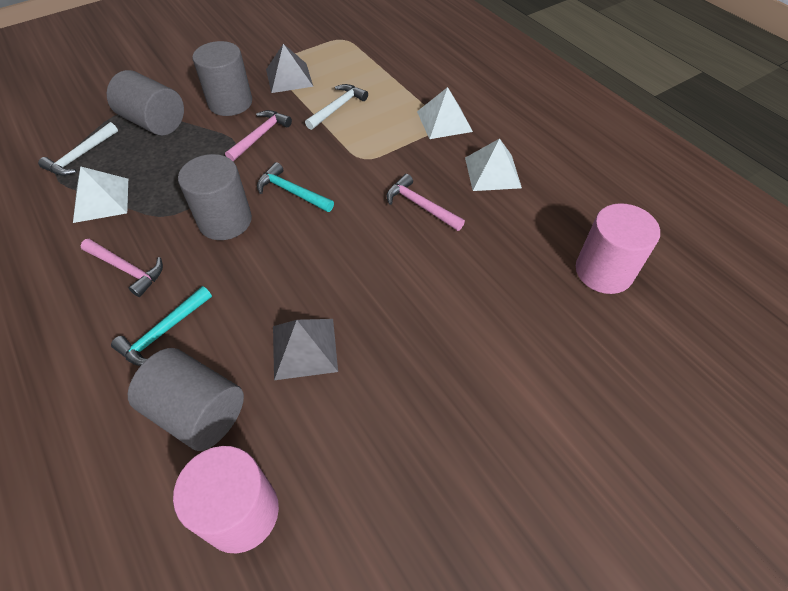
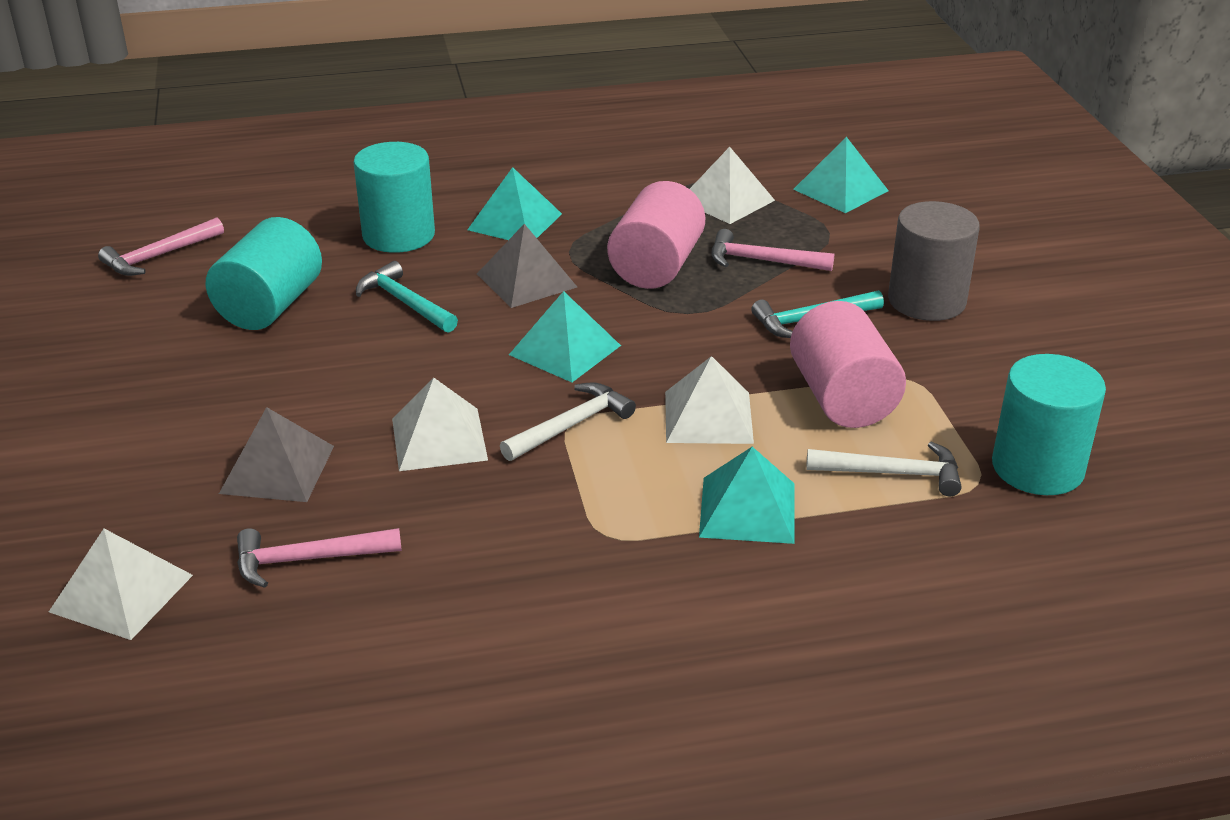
grey cylinder: 4 -> 1
turquoise cylinder: 0 -> 3
turquoise pyramid: 0 -> 4
white pyramid: 3 -> 4

